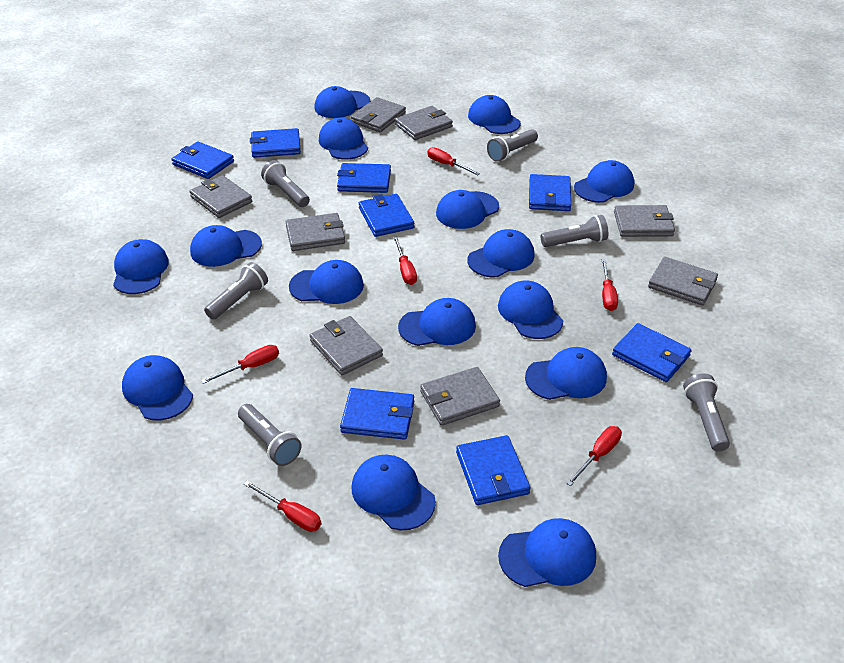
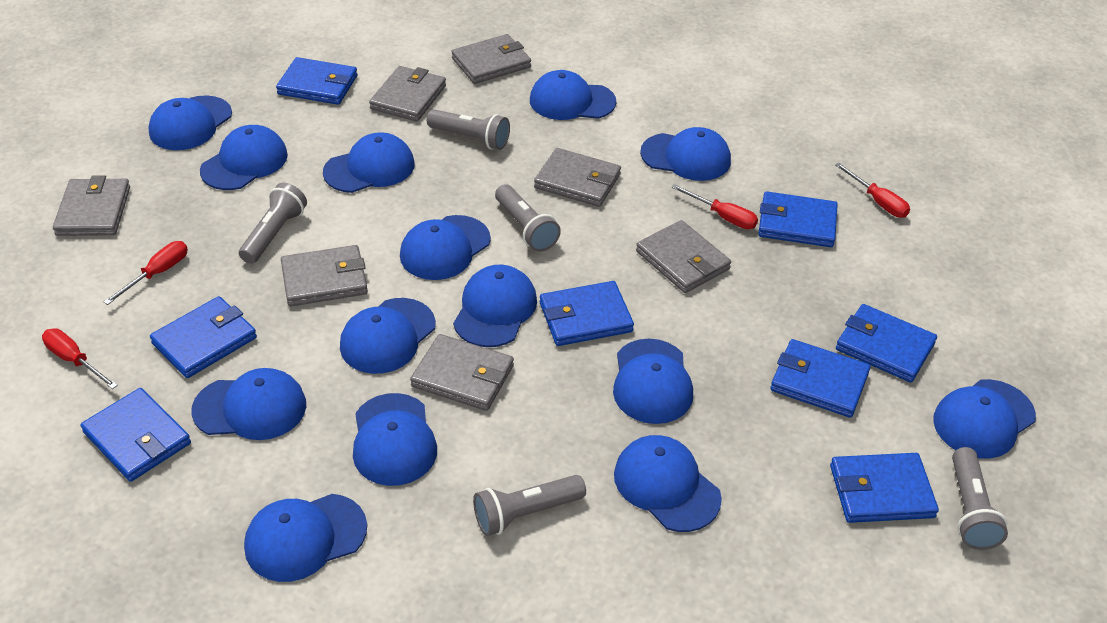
blue cap: 15 -> 14
grey flashlight: 6 -> 5
grey wallet: 8 -> 7
red screwdriver: 6 -> 4

